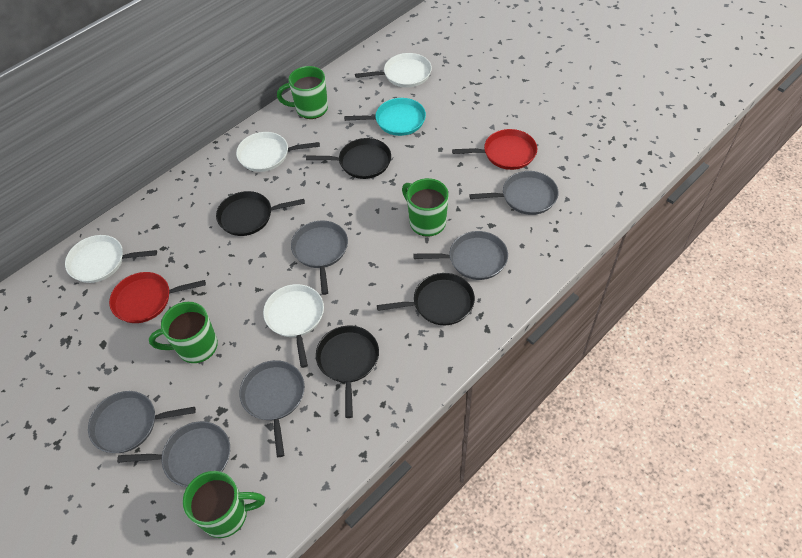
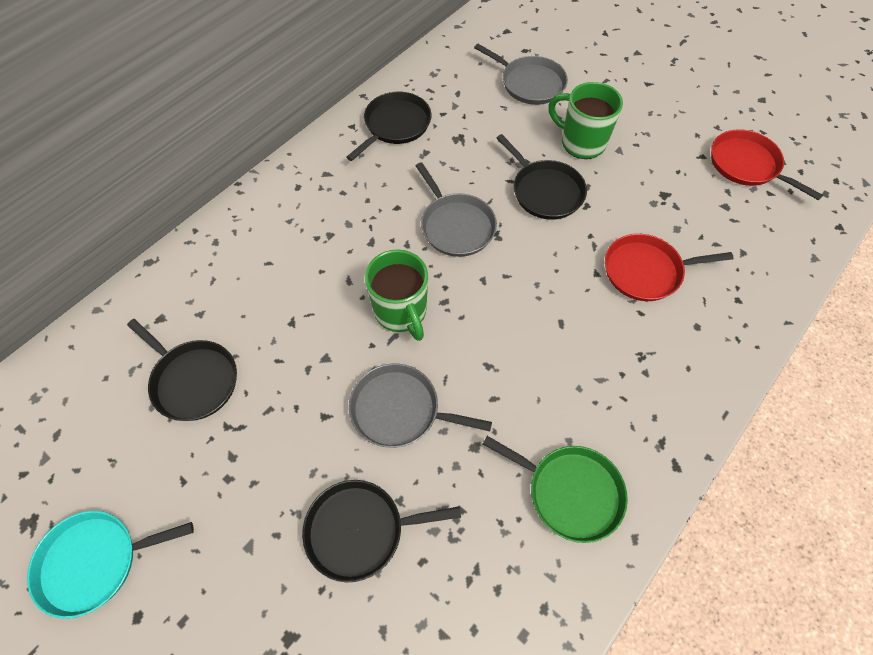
green mug: 4 -> 2
green pan: 0 -> 1
grey pan: 6 -> 3
white pan: 4 -> 0

